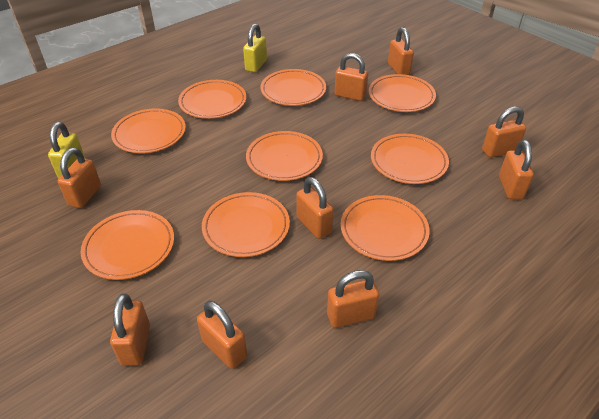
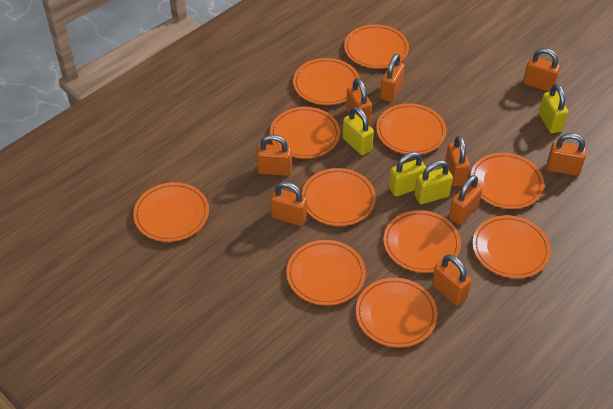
orange plate: 9 -> 11
yellow padlock: 2 -> 4

